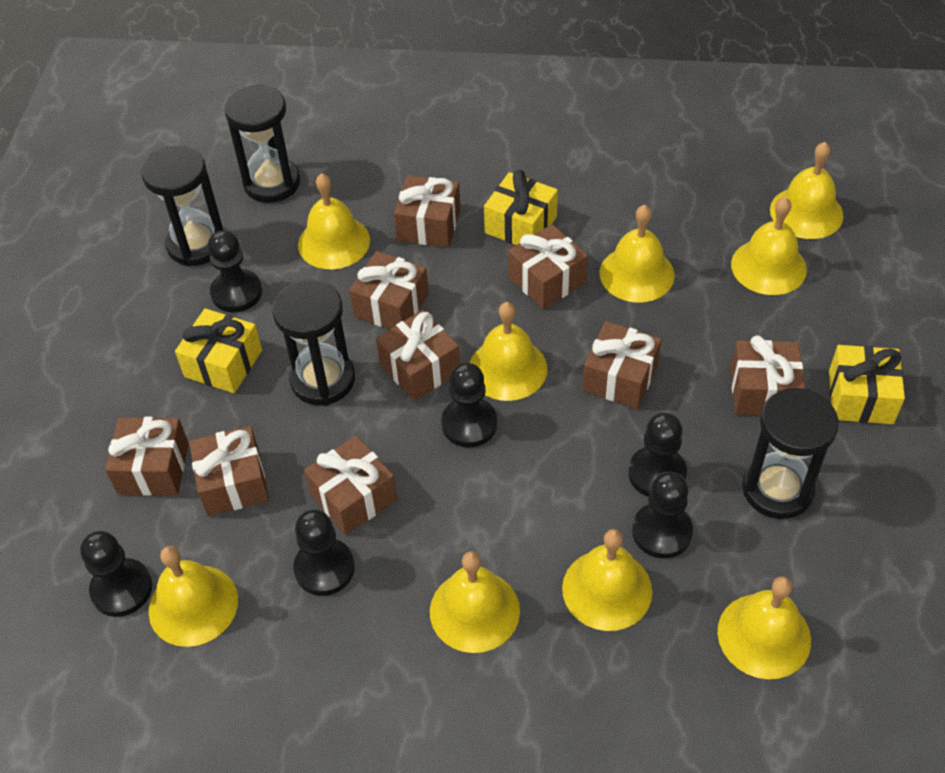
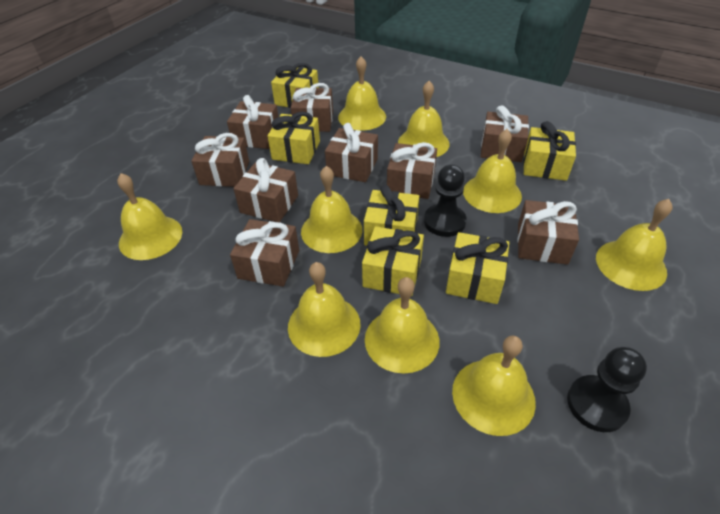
black hourglass: 4 -> 0
black pawn: 6 -> 2
yellow gift: 3 -> 6

